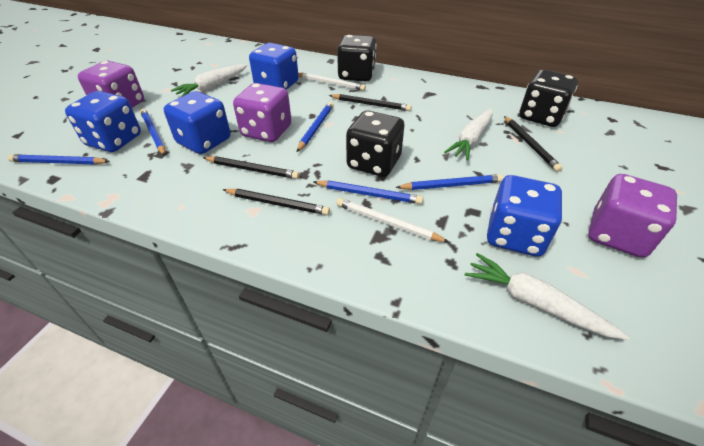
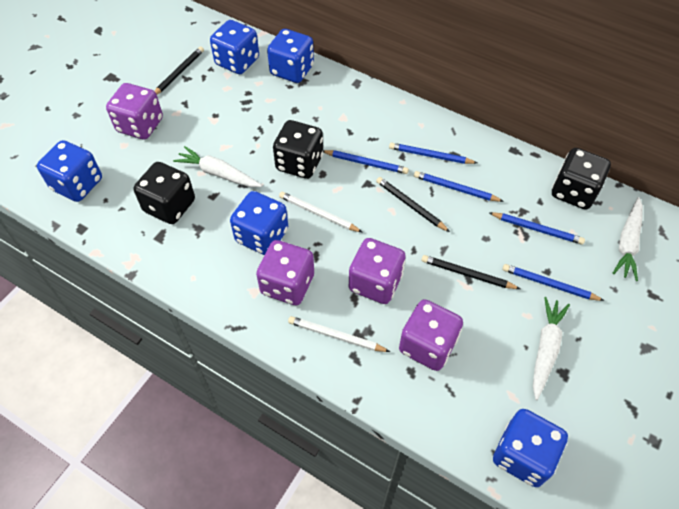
black pencil: 4 -> 3
blue dice: 4 -> 5
purple dice: 3 -> 4

